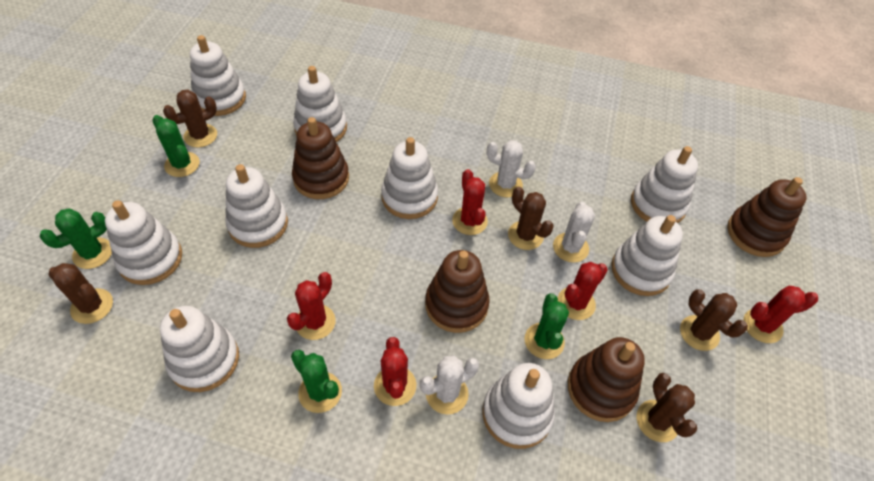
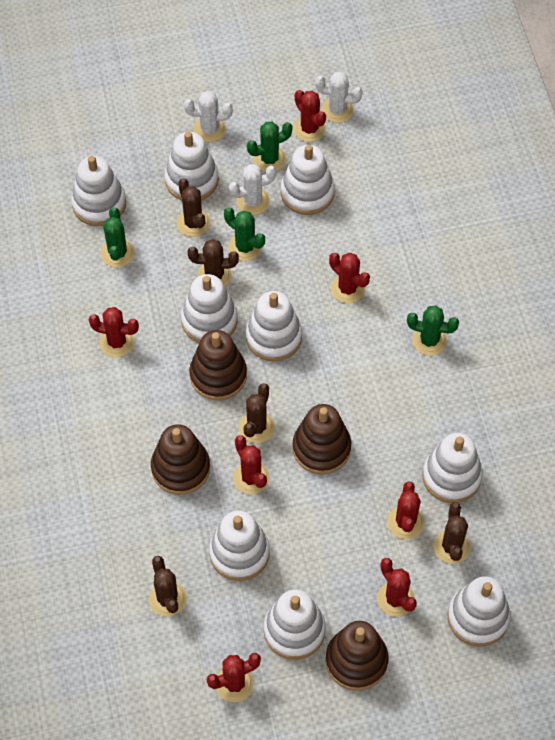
red cactus: 5 -> 7

